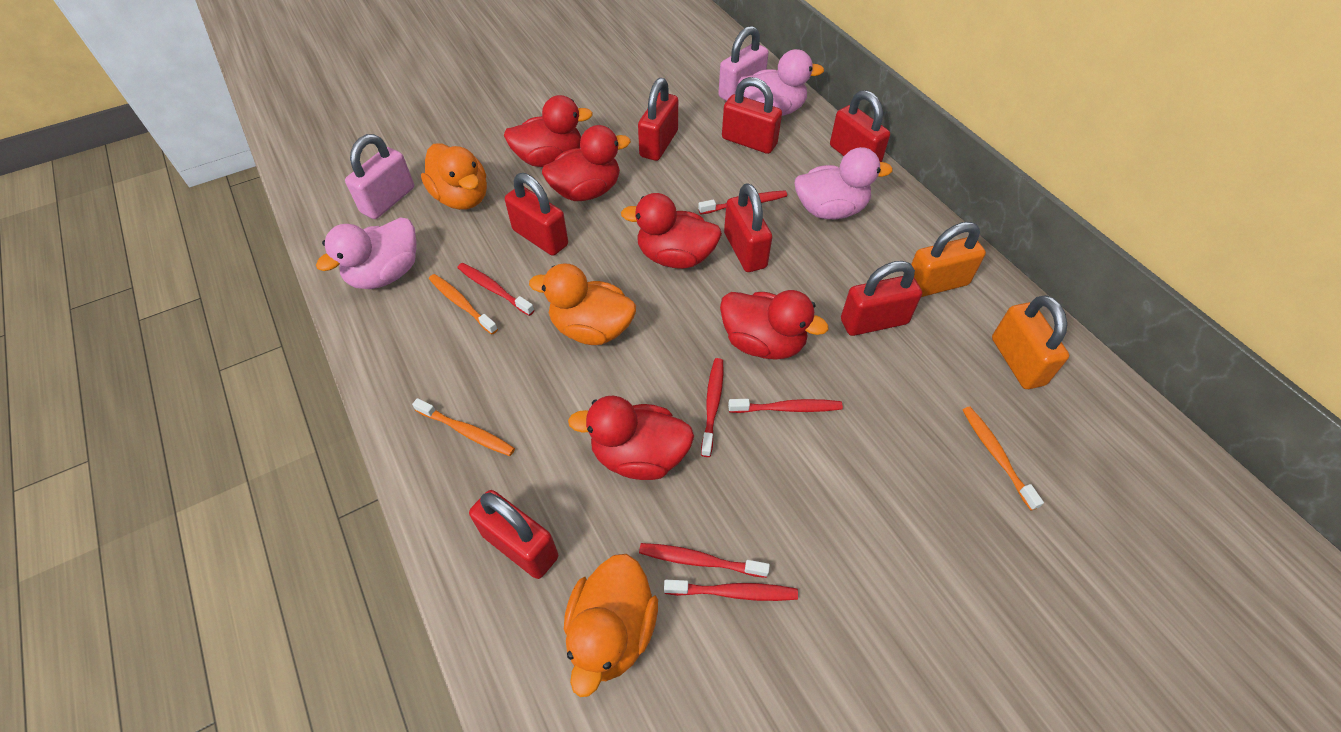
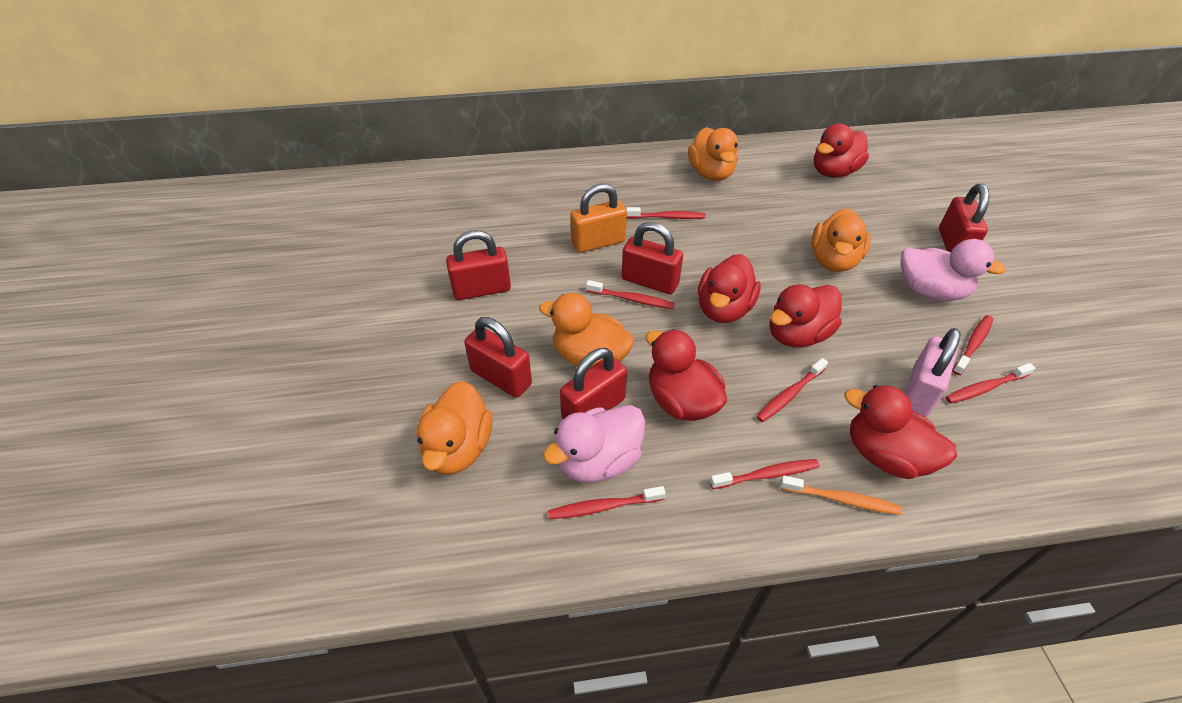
orange duck: 3 -> 4
orange padlock: 2 -> 1
orange toothbrush: 3 -> 1
pink duck: 3 -> 2
pink padlock: 2 -> 1
red padlock: 7 -> 5
red toothbrush: 6 -> 7

